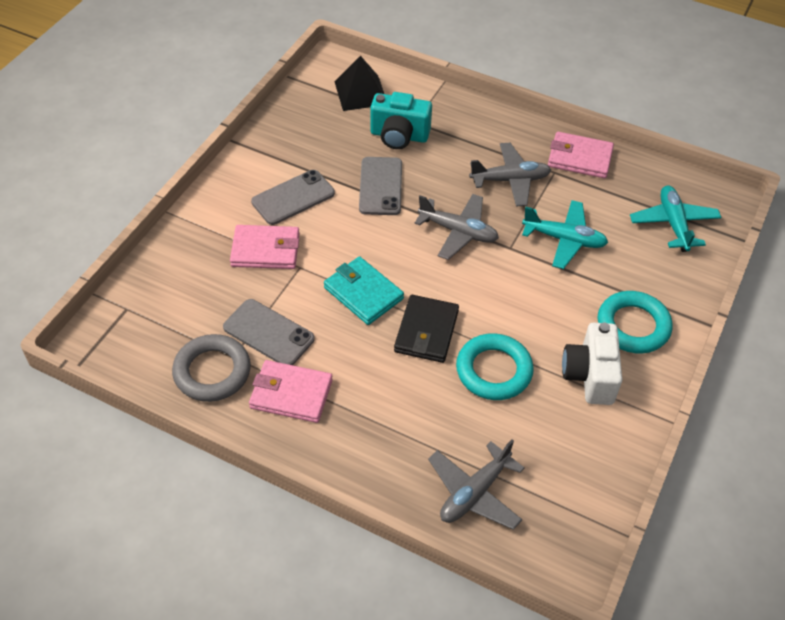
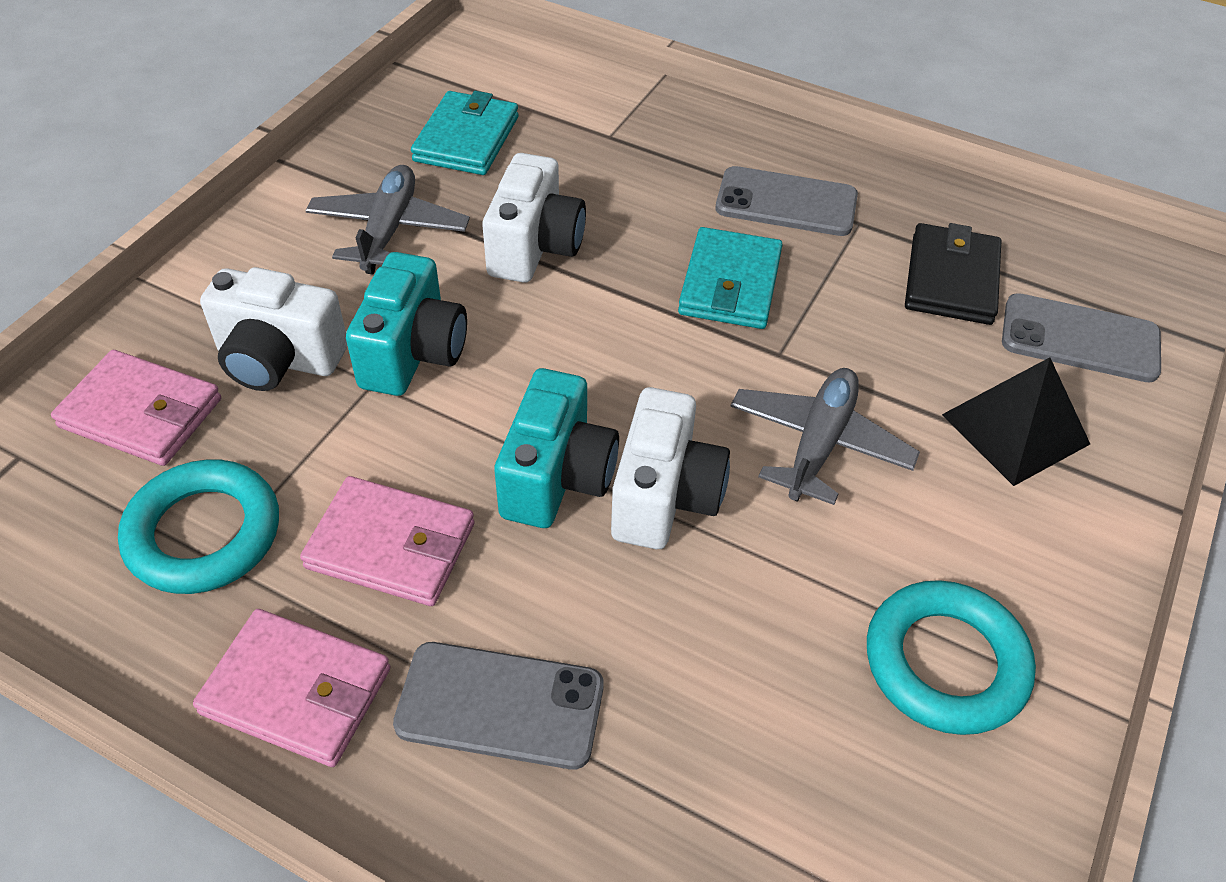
grey plane: 3 -> 2
grey ring: 1 -> 0
turquoise camera: 1 -> 2
turquoise plane: 2 -> 0
turquoise wallet: 1 -> 2
white camera: 1 -> 3

